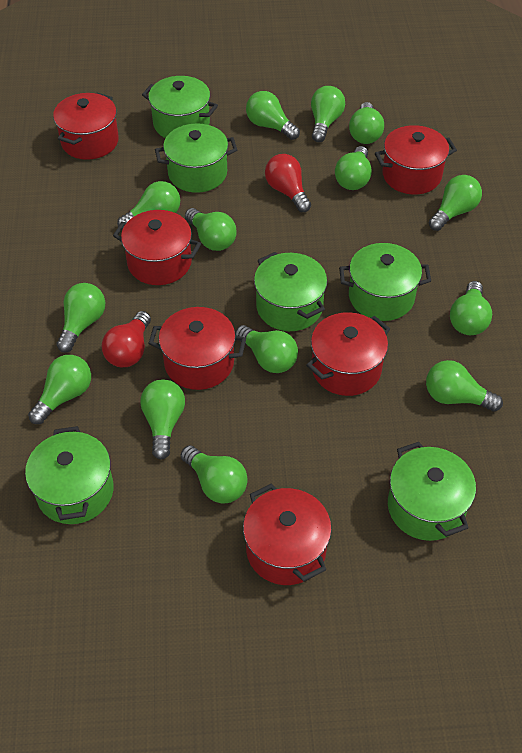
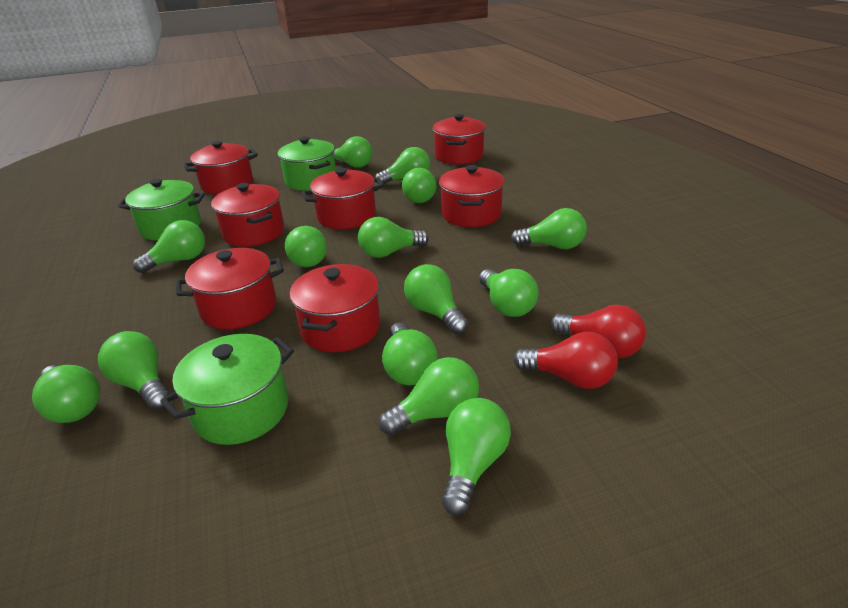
green pot: 6 -> 3
red pot: 6 -> 7

